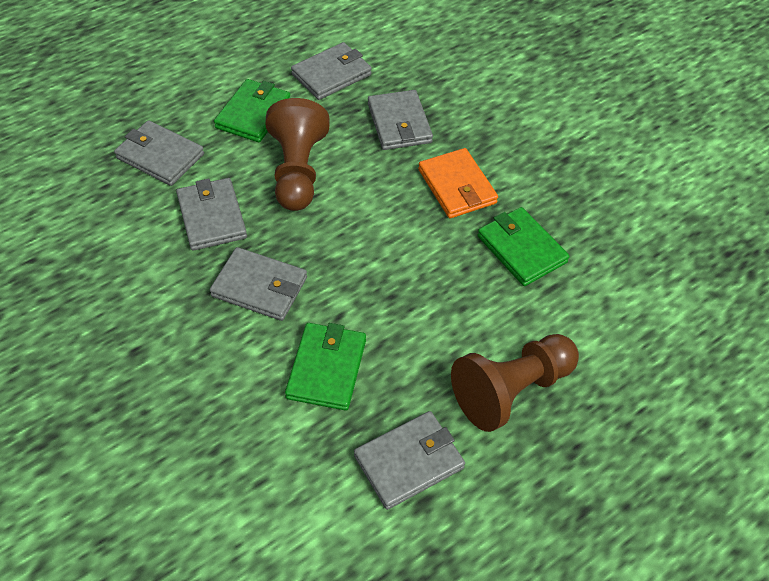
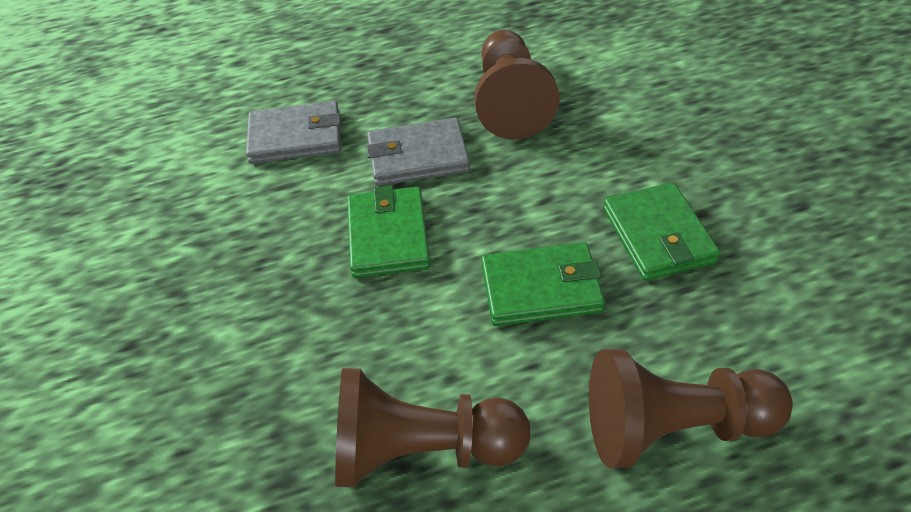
brown pawn: 2 -> 3
grey wallet: 6 -> 2
orange wallet: 1 -> 0

